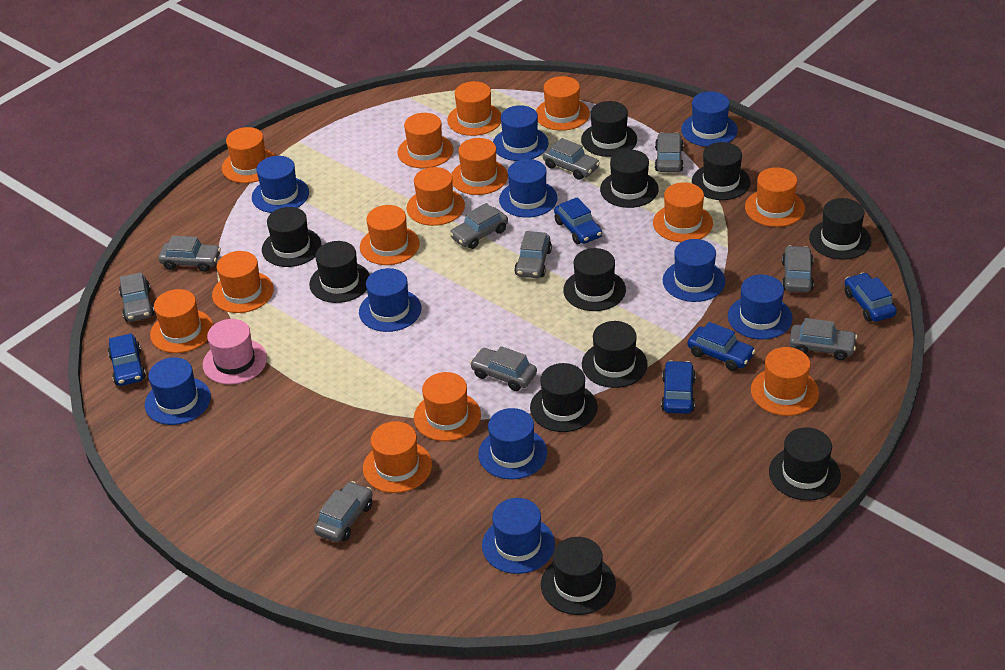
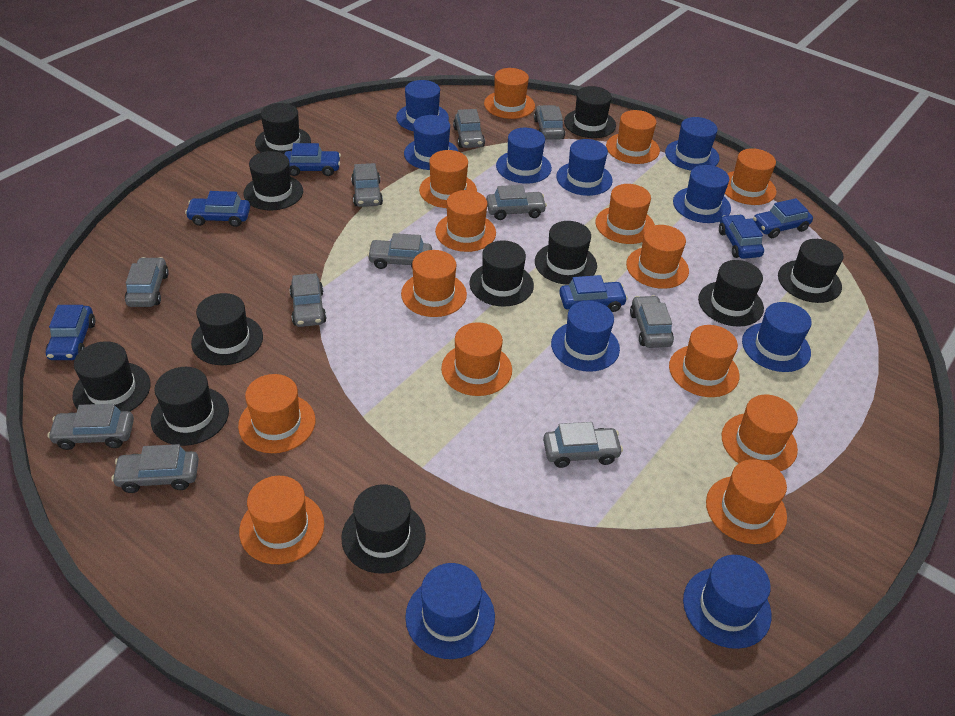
blue car: 5 -> 6
grey car: 10 -> 11
pink hat: 1 -> 0

